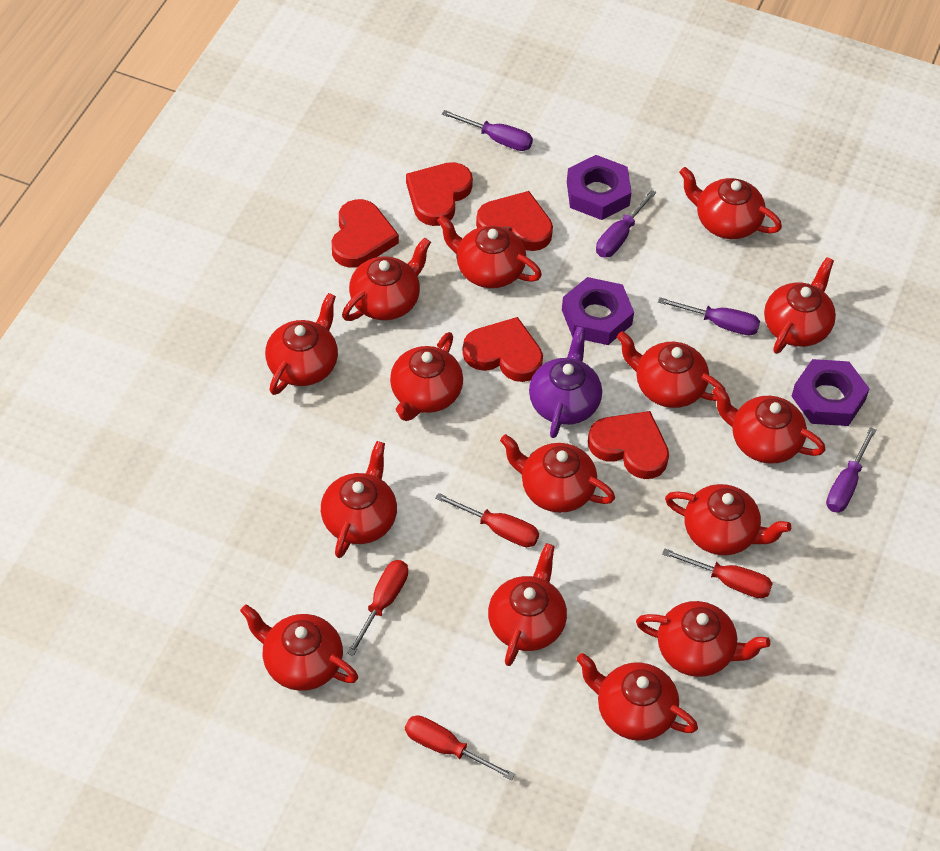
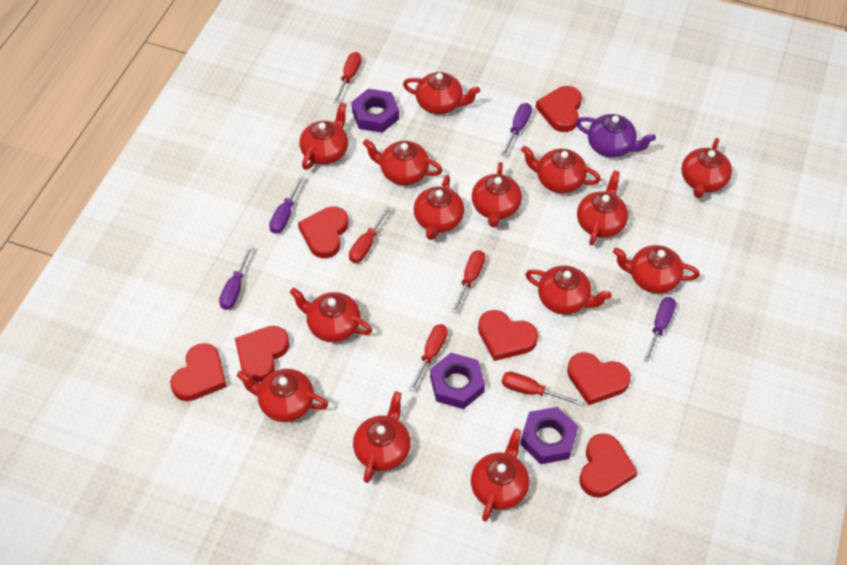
red heart: 5 -> 7
red screwdriver: 4 -> 5
red teapot: 15 -> 14

